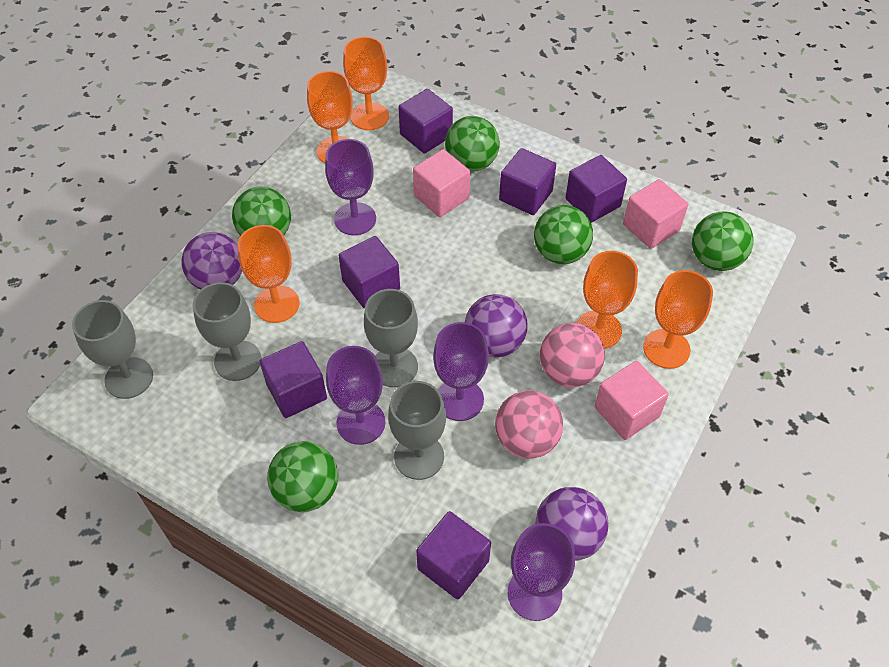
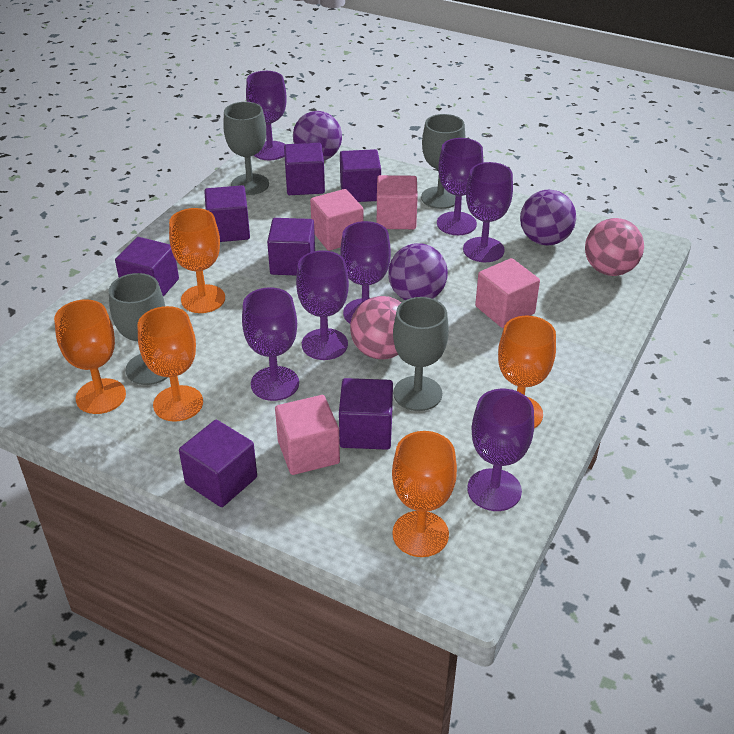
green ball: 5 -> 0
pink cube: 3 -> 4
purple cube: 6 -> 7
purple goblet: 4 -> 7

